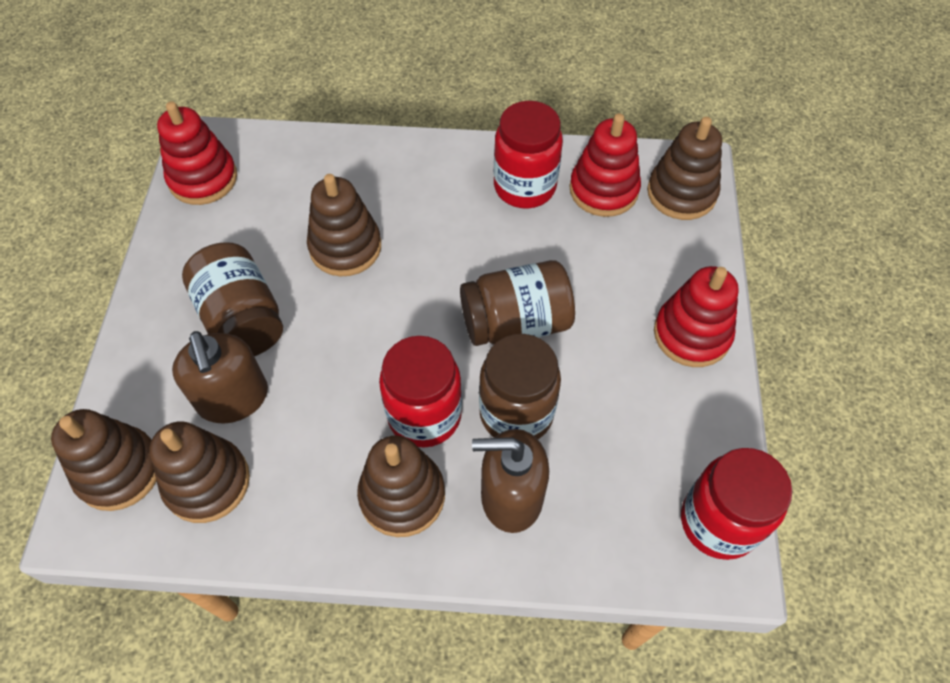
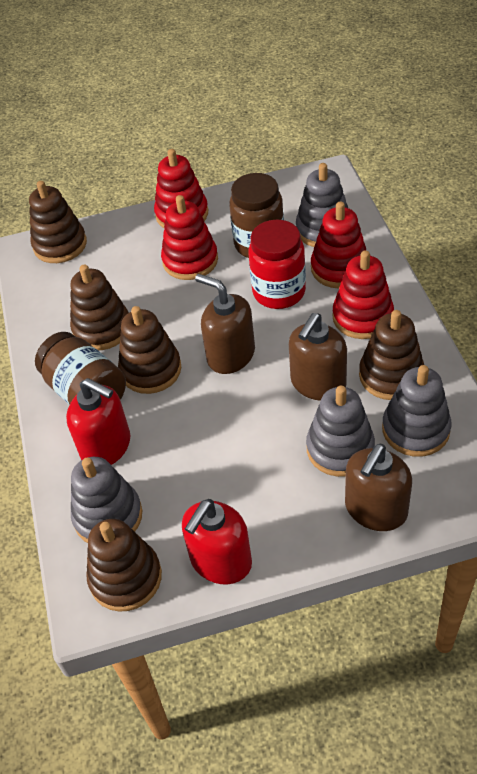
brown jar: 3 -> 2
brown soap dispenser: 2 -> 3
grey stacking toy: 0 -> 4
red jar: 3 -> 1
red soap dispenser: 0 -> 2
red stacking toy: 3 -> 4

